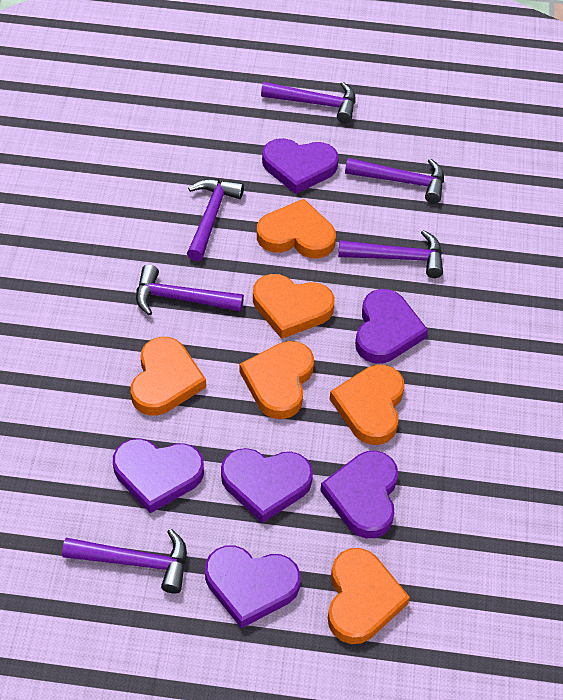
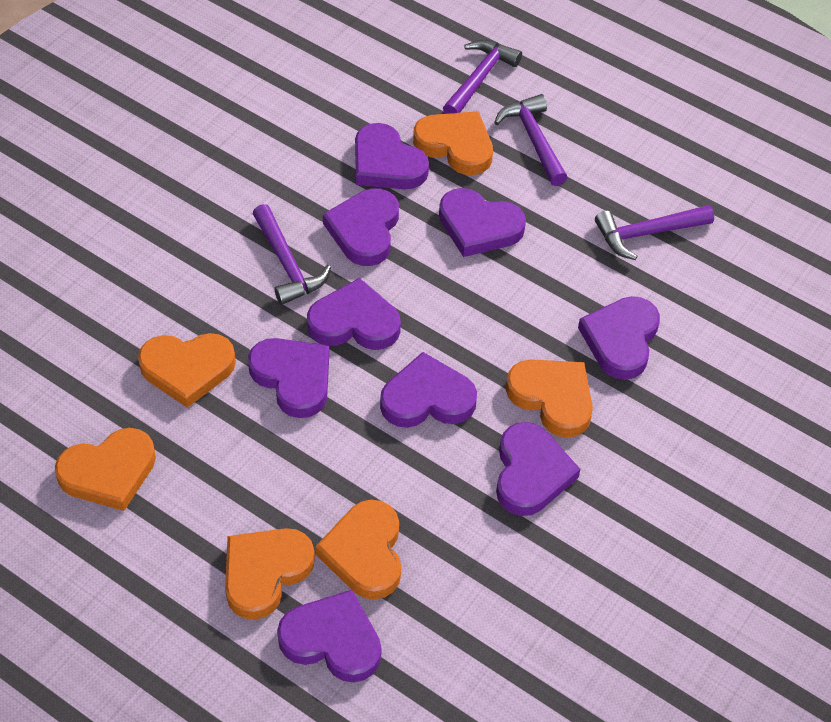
purple hammer: 6 -> 4
purple heart: 6 -> 9

